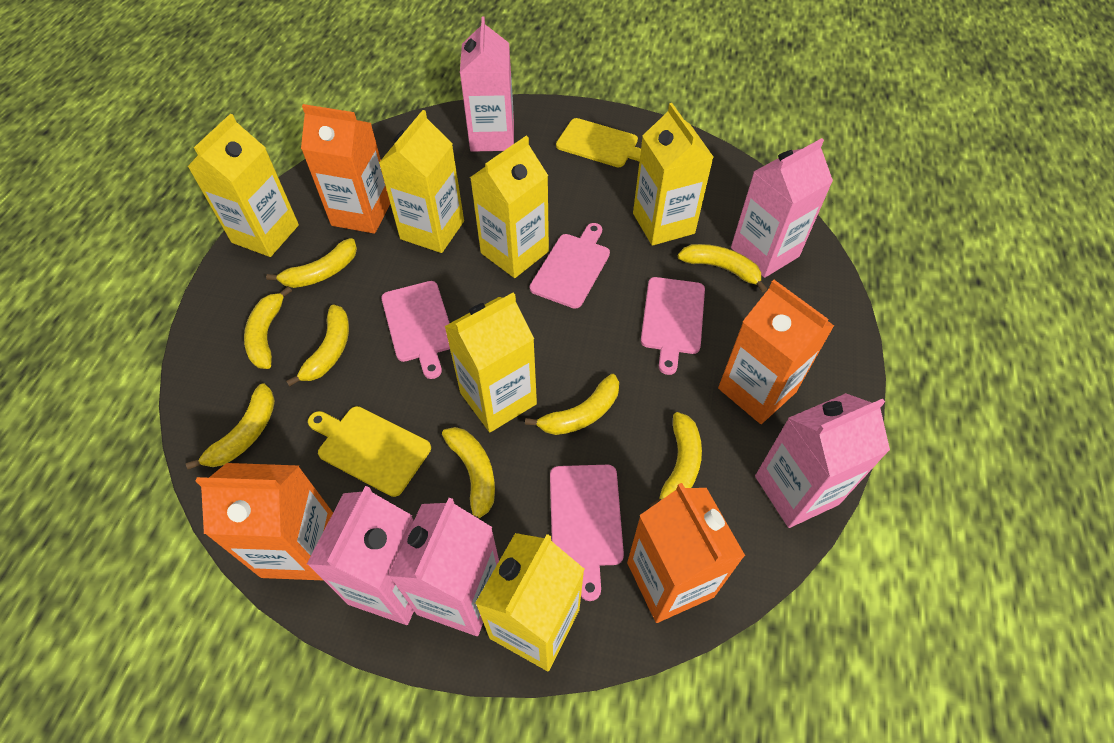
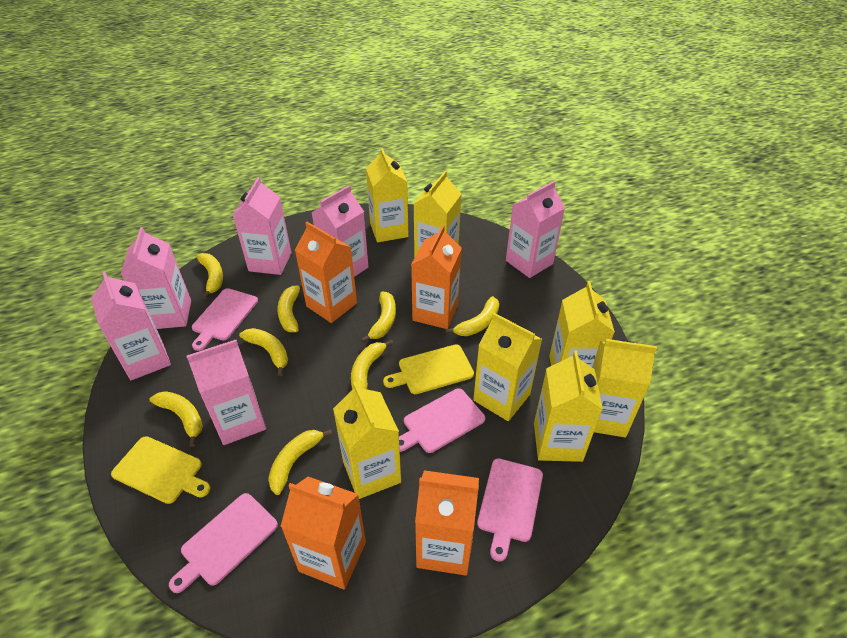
pink carton: 5 -> 6
yellow carton: 6 -> 7

